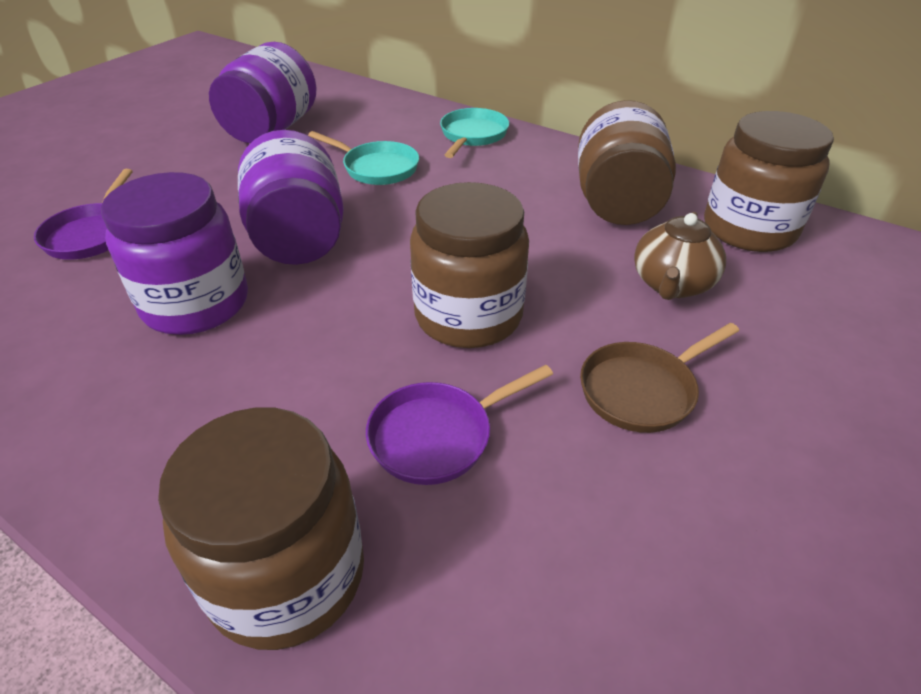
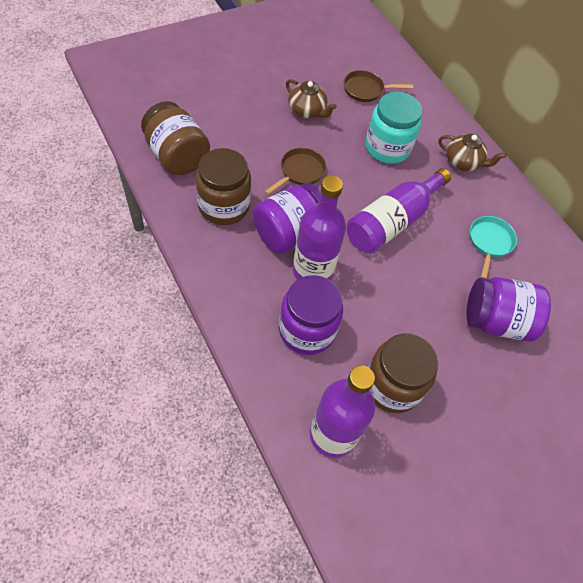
brown jar: 4 -> 3
brown pan: 1 -> 2
brown teapot: 1 -> 2
purple bottle: 0 -> 3
purple pan: 2 -> 0
turquoise jar: 0 -> 1
turquoise pan: 2 -> 1

